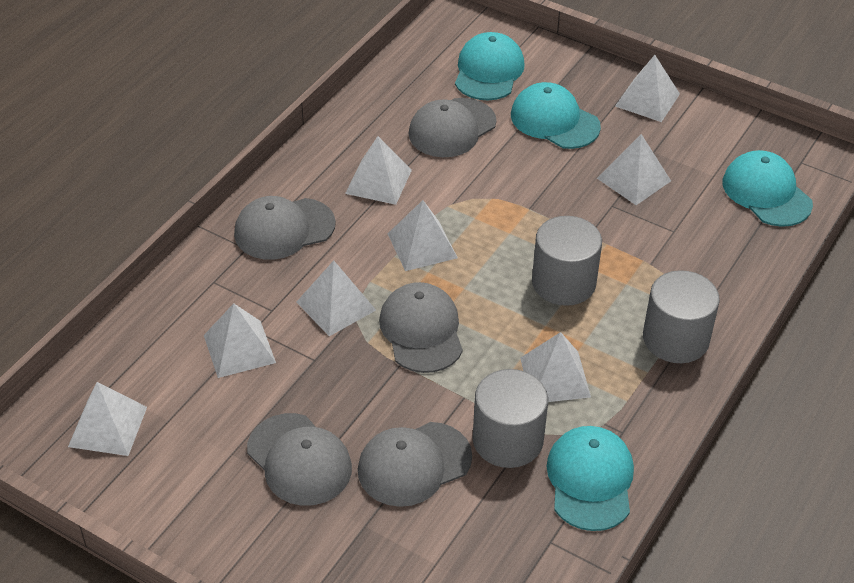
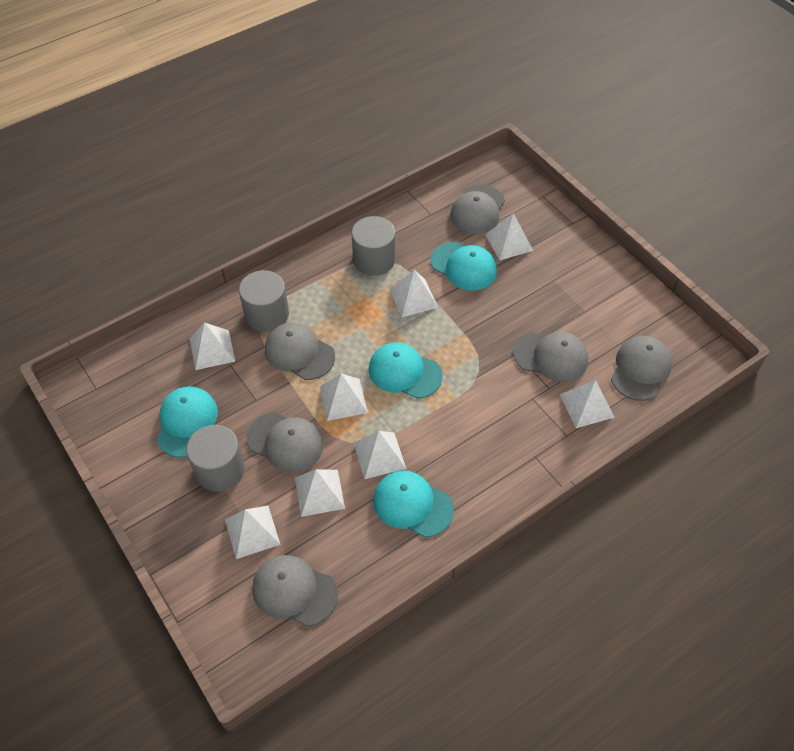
grey cap: 5 -> 6

